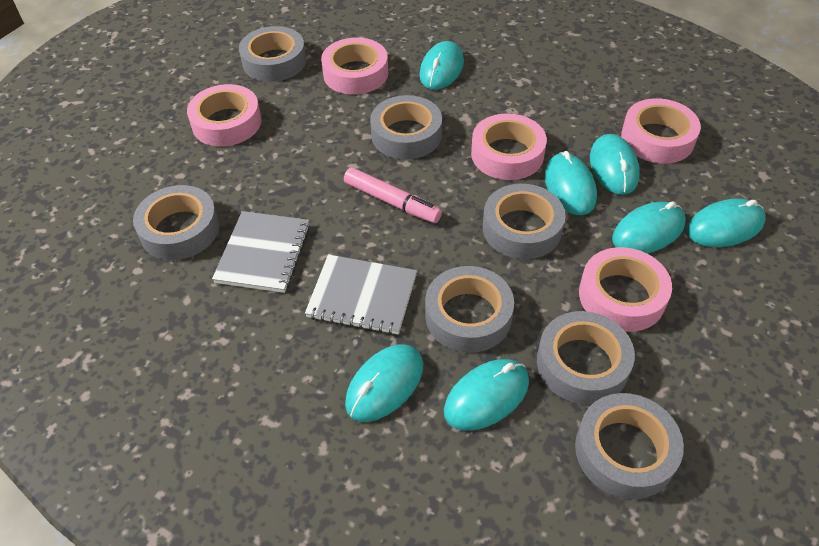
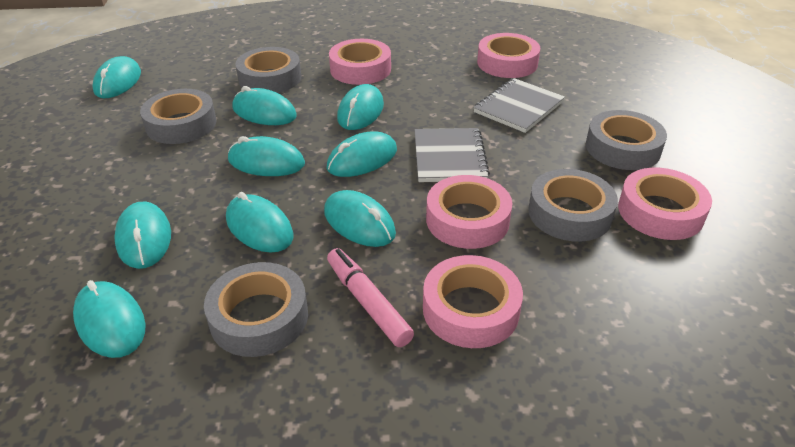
grey tape: 7 -> 5
turquoise mouse: 7 -> 9

